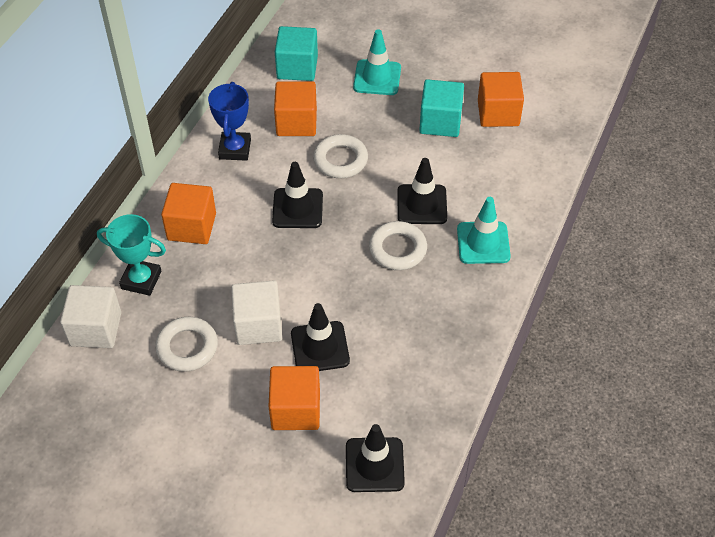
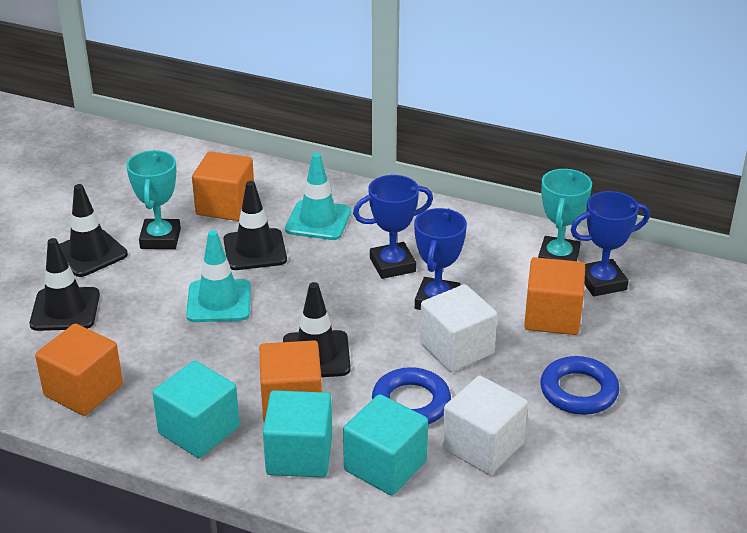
blue ring: 0 -> 2
blue trophy: 1 -> 3
turquoise cube: 2 -> 3
turquoise trophy: 1 -> 2
white ring: 3 -> 0

